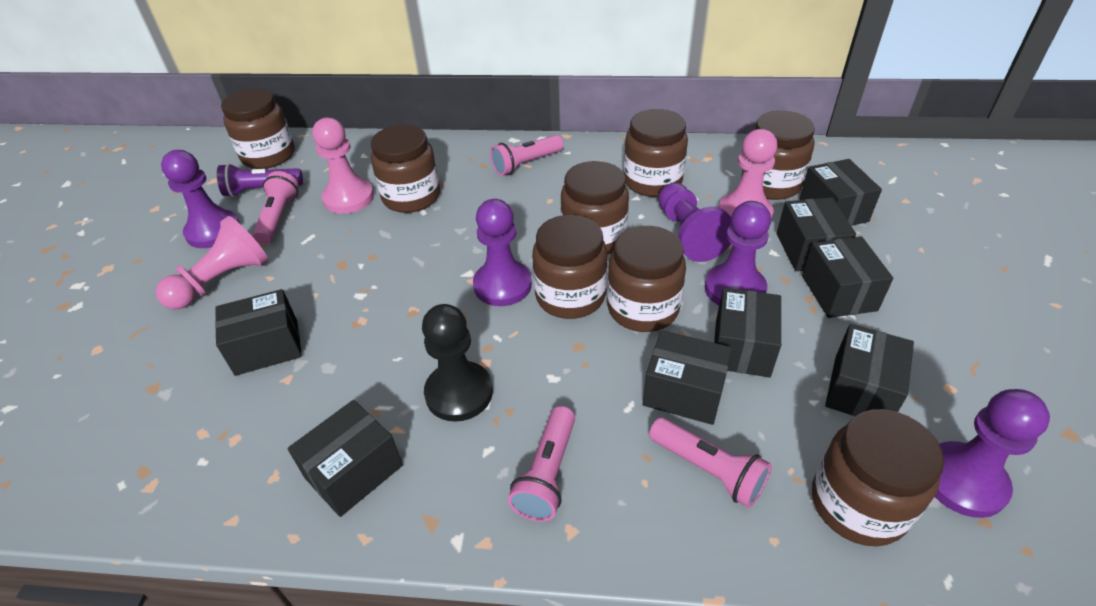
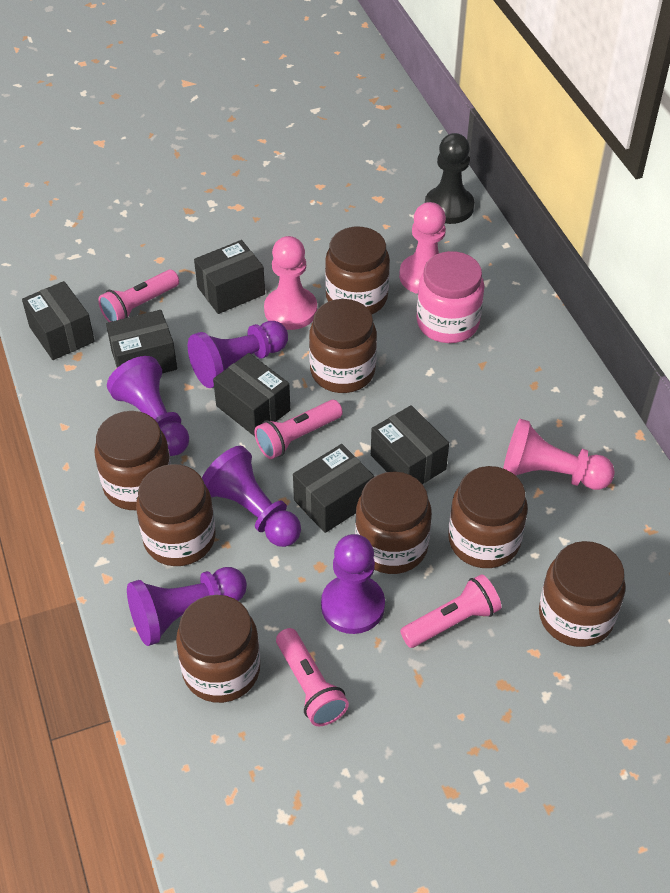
black box: 8 -> 6
pink jar: 0 -> 1
purple flashlight: 1 -> 0

